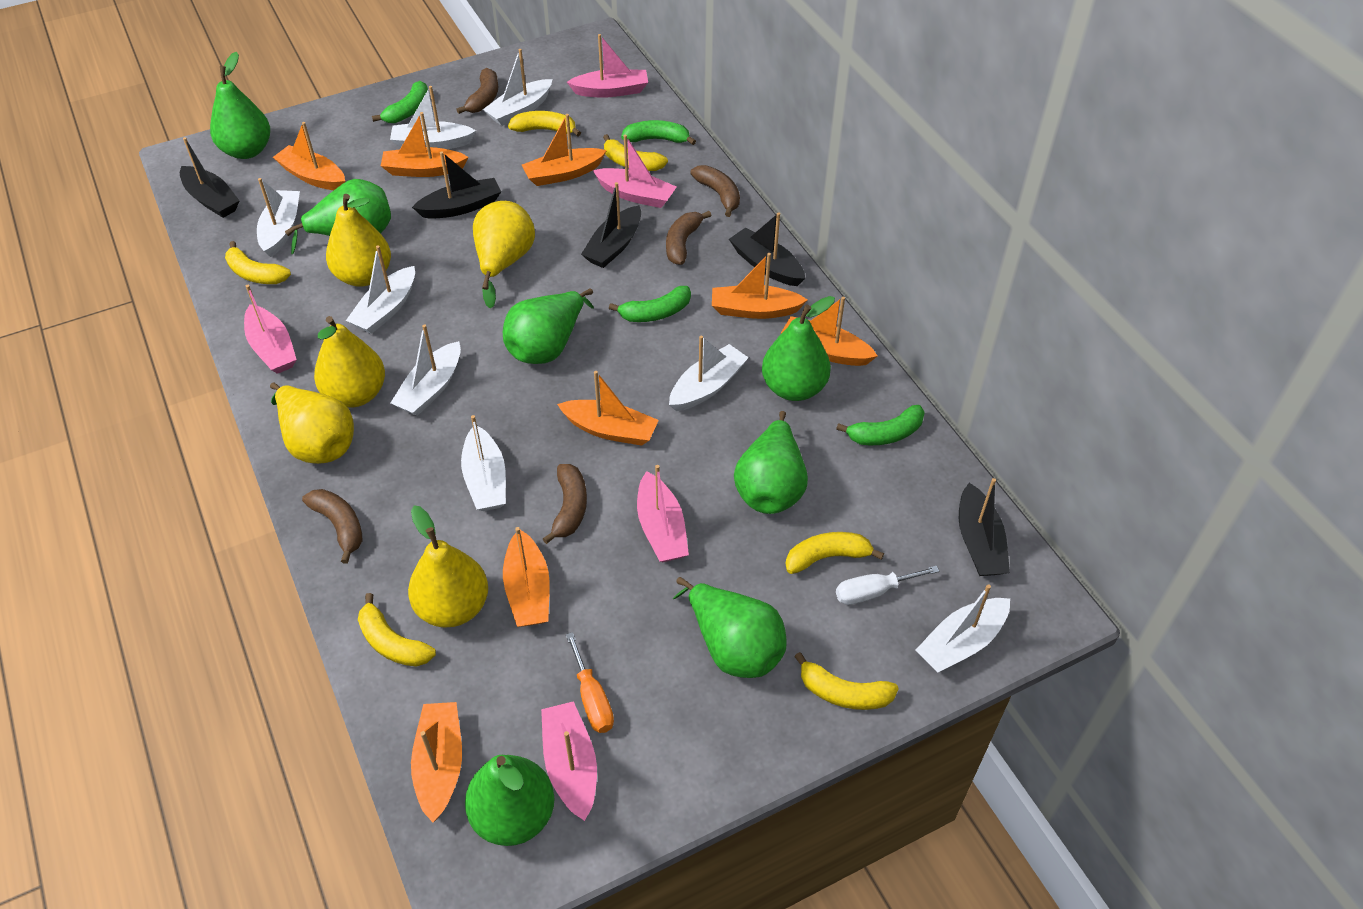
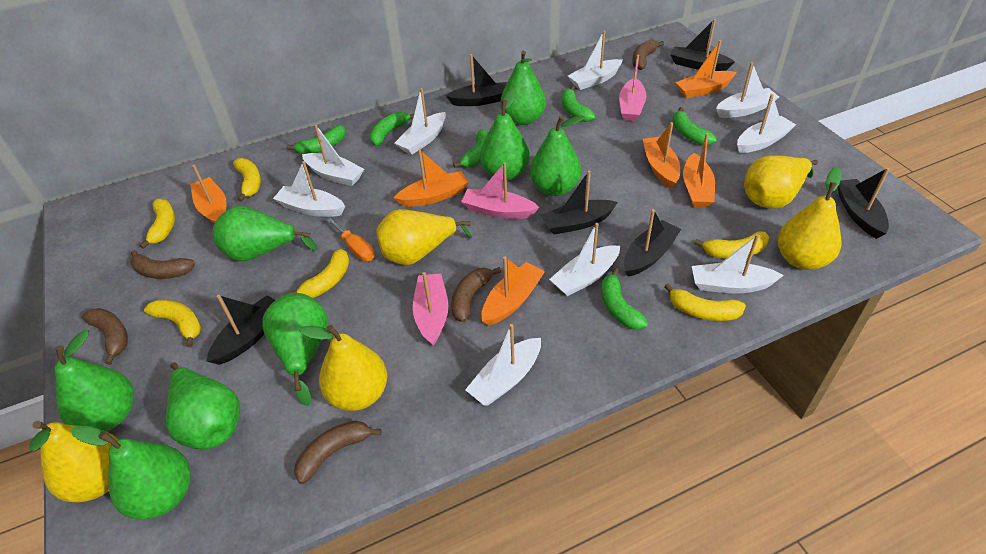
black boat: 5 -> 6
green banana: 4 -> 6
green pear: 7 -> 8
orange boat: 8 -> 6
pink boat: 5 -> 3
white boat: 8 -> 9
white screwdriver: 1 -> 0

